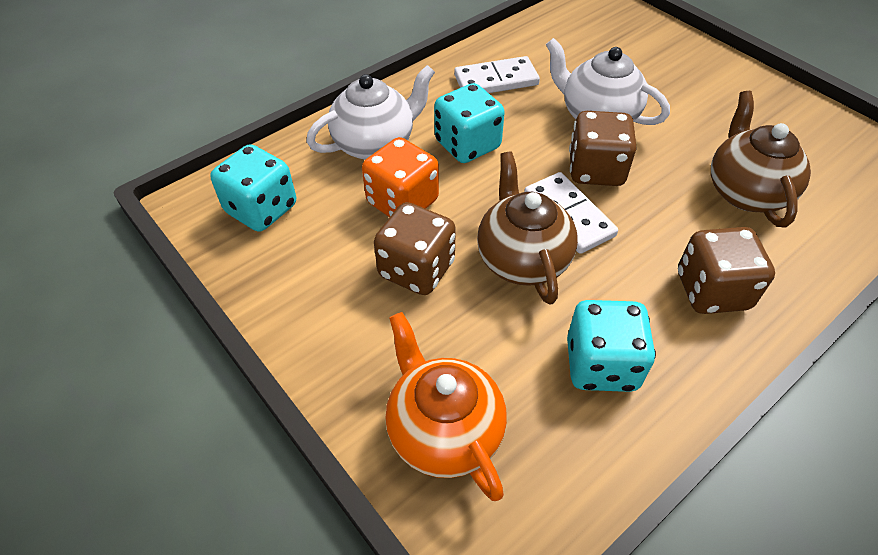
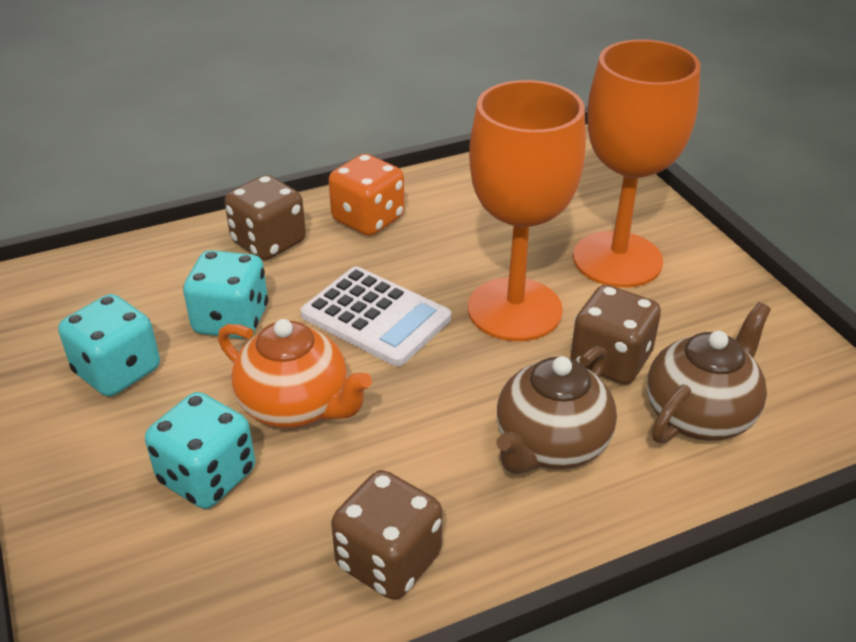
orange goblet: 0 -> 2
white calculator: 0 -> 1
white domino: 2 -> 0
white teapot: 2 -> 0

